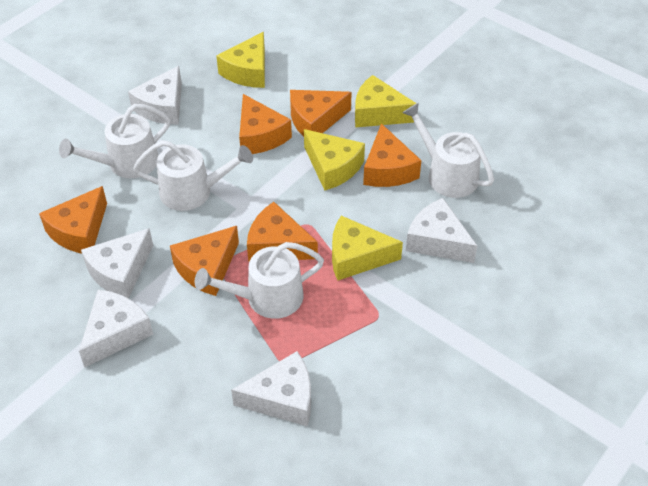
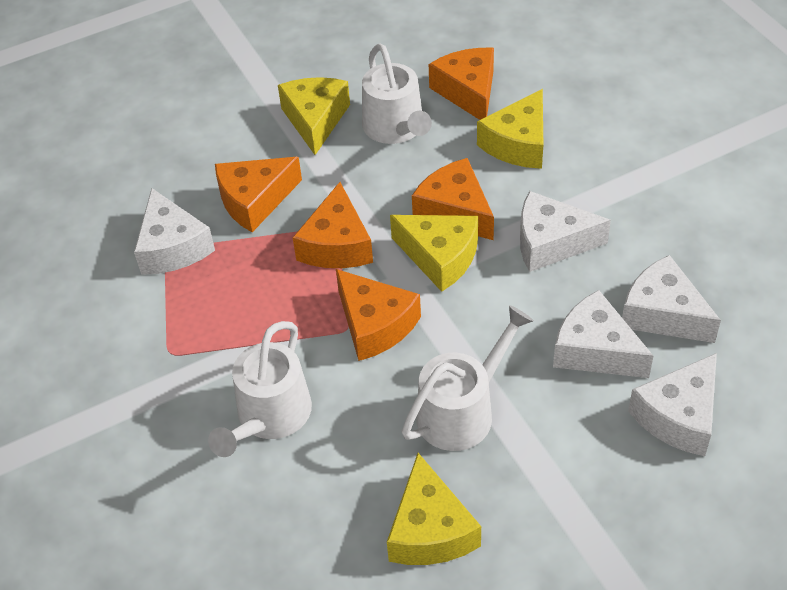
orange cheese: 6 -> 5
white watering can: 4 -> 3

